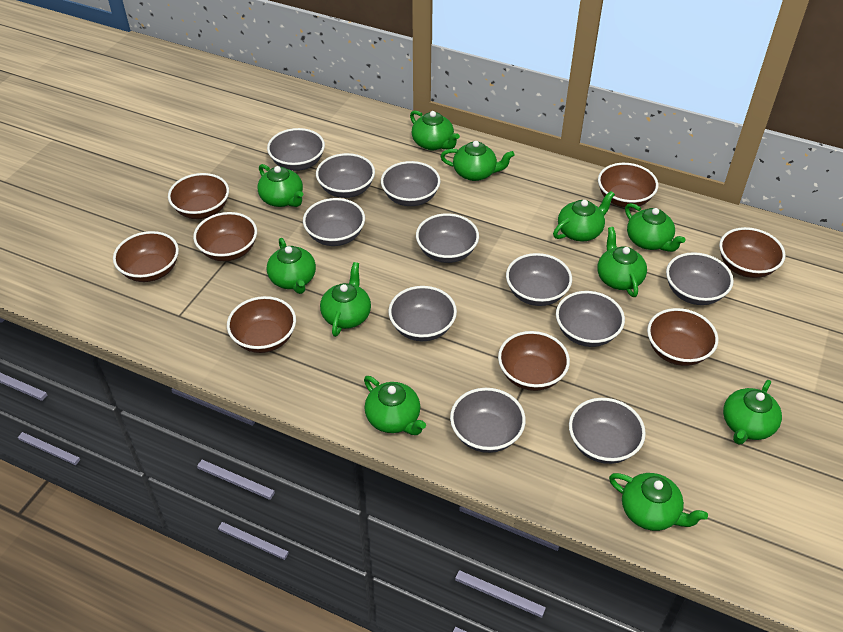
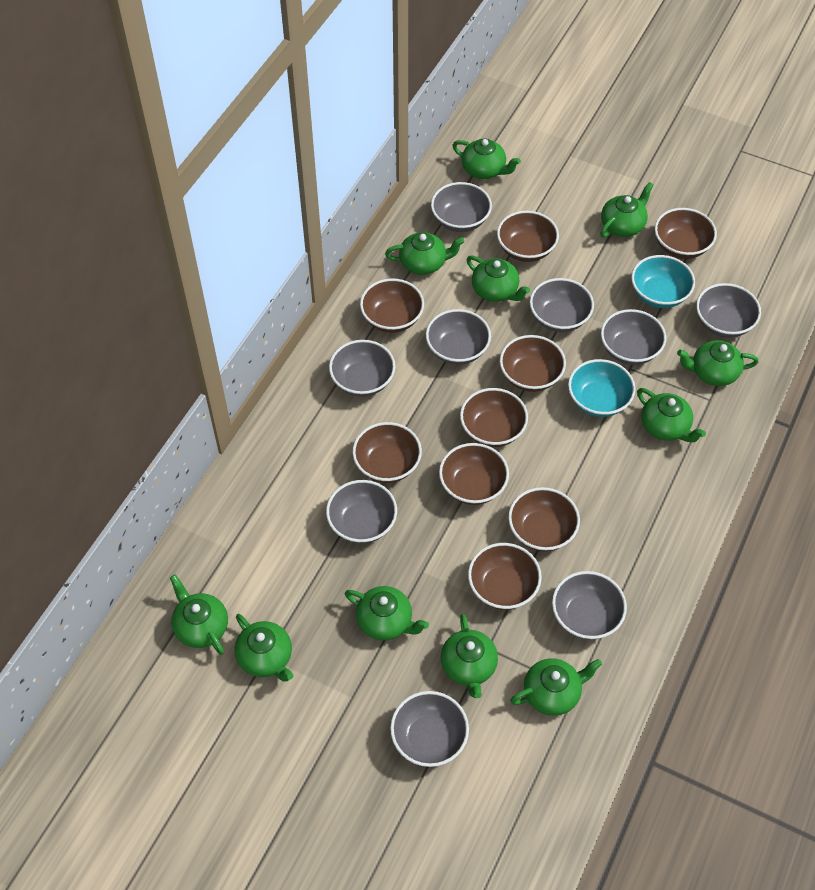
brown bowl: 8 -> 9
grey bowl: 11 -> 9
turquoise bowl: 0 -> 2

